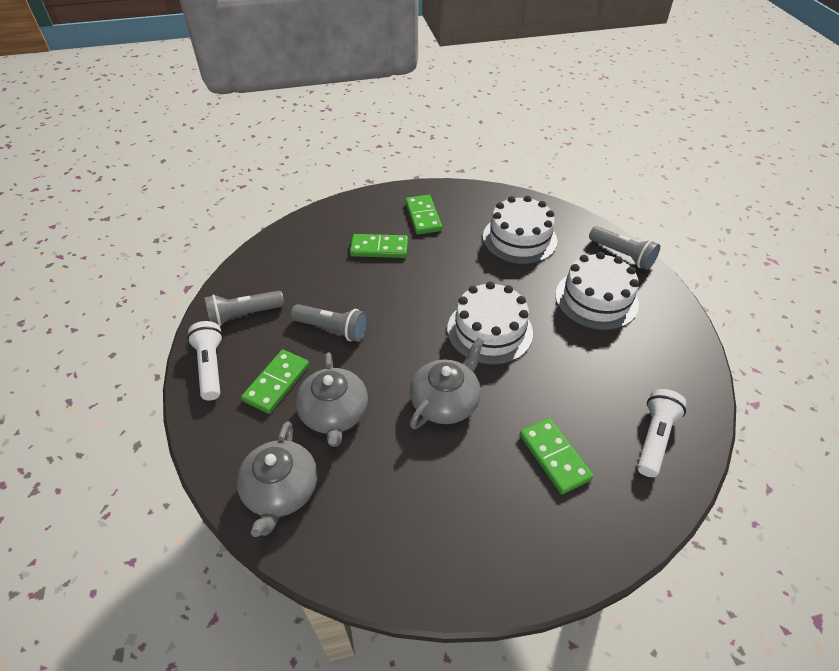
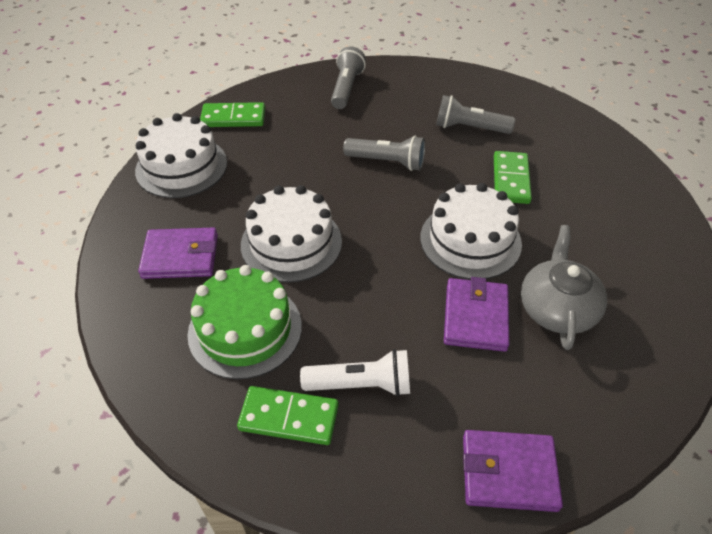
green cake: 0 -> 1
green domino: 4 -> 3
grey teapot: 3 -> 1
purple wallet: 0 -> 3
white flashlight: 2 -> 1

